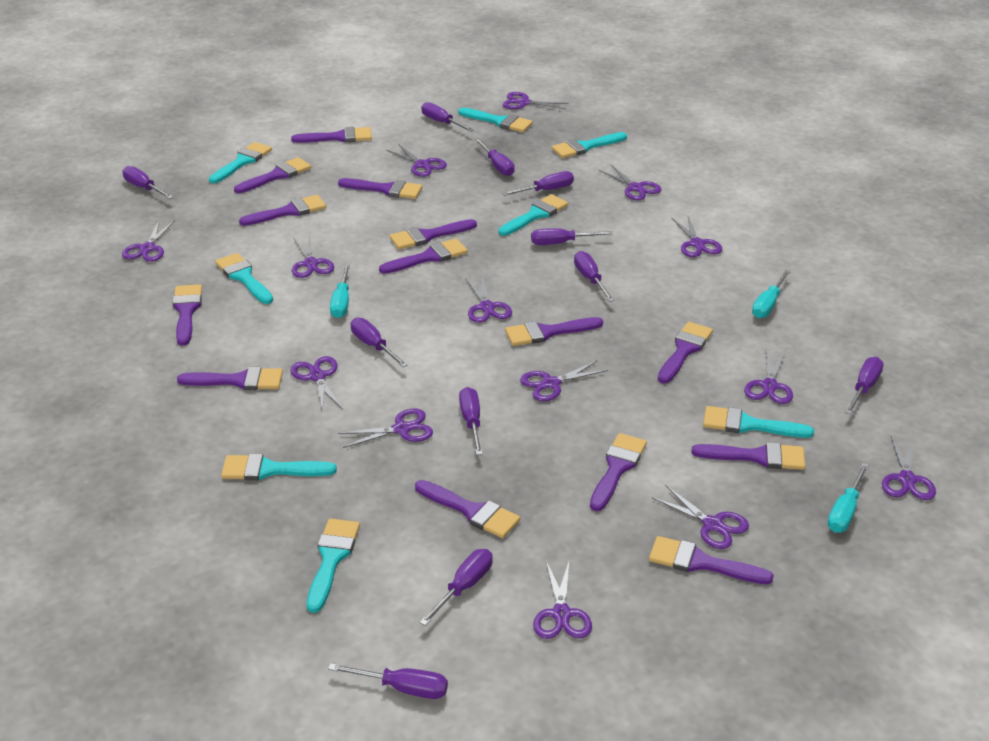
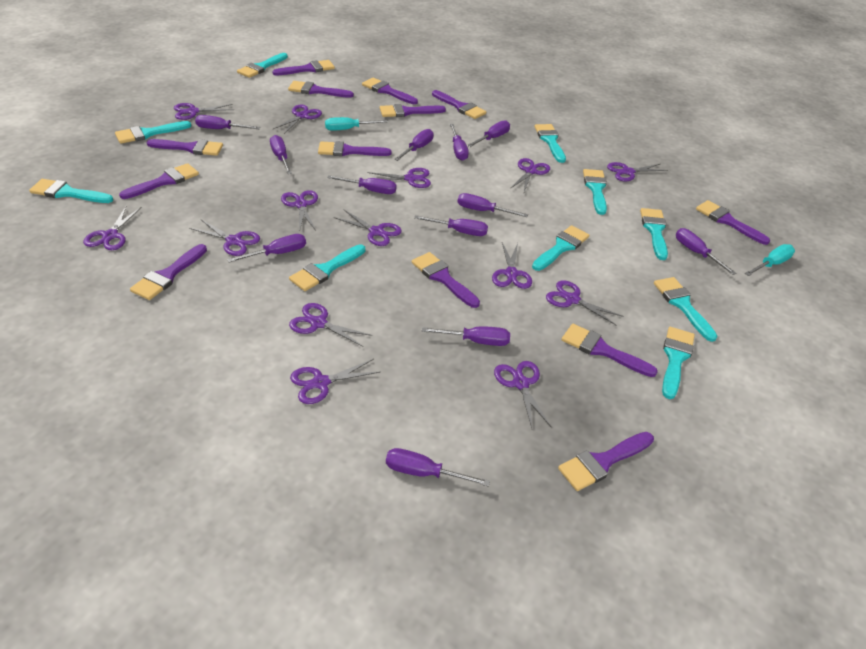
purple brush: 14 -> 13
purple screwdriver: 11 -> 12
turquoise brush: 8 -> 10
turquoise screwdriver: 3 -> 2

